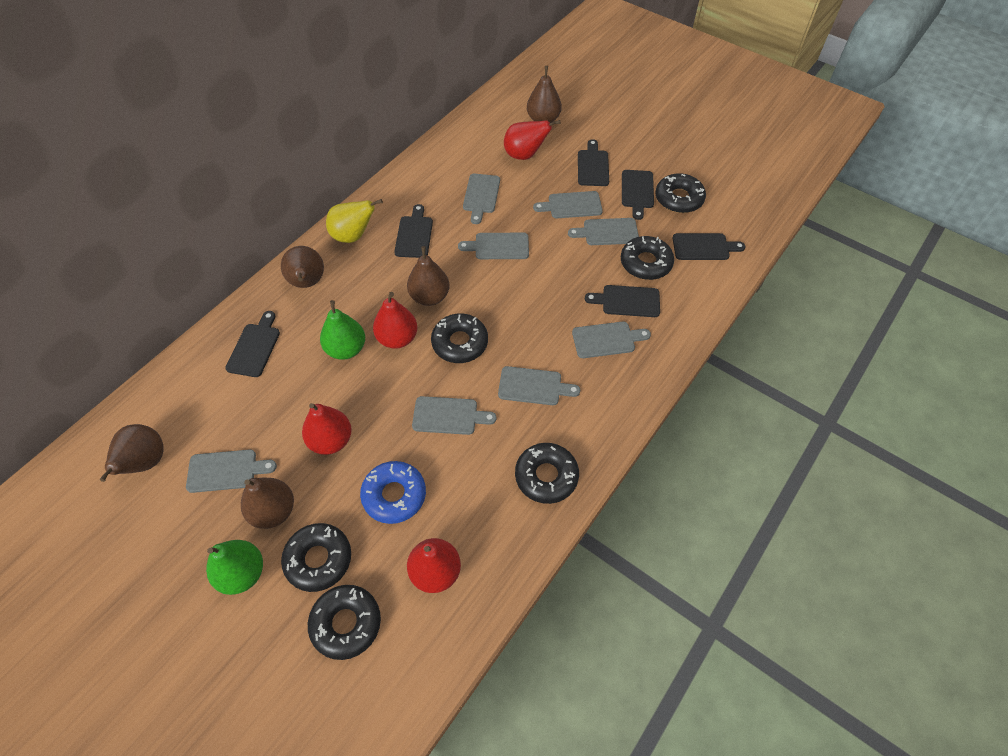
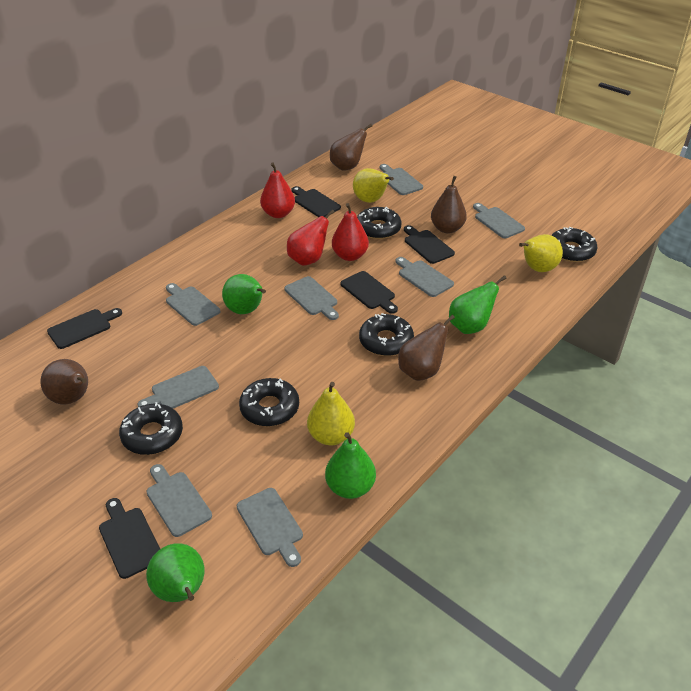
black cutting board: 6 -> 5
black donut: 6 -> 5
blue donut: 1 -> 0
brown pear: 5 -> 4
green pear: 2 -> 4
red pear: 4 -> 3
yellow pear: 1 -> 3

